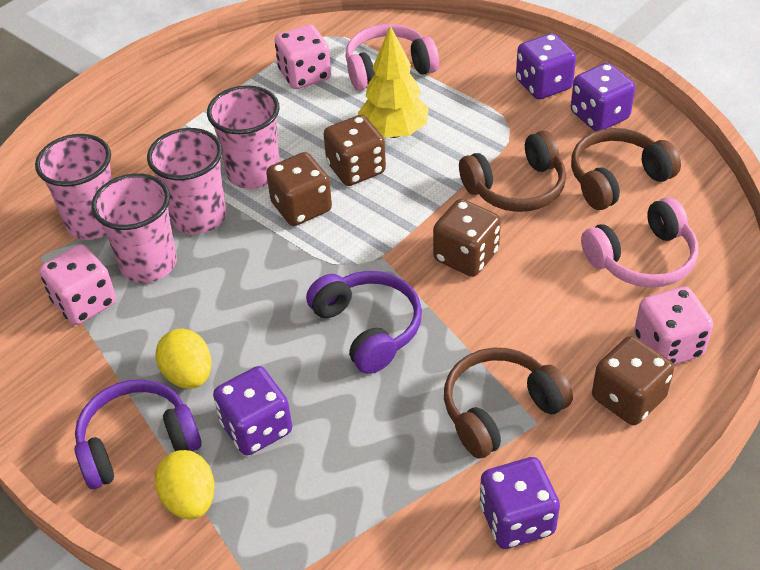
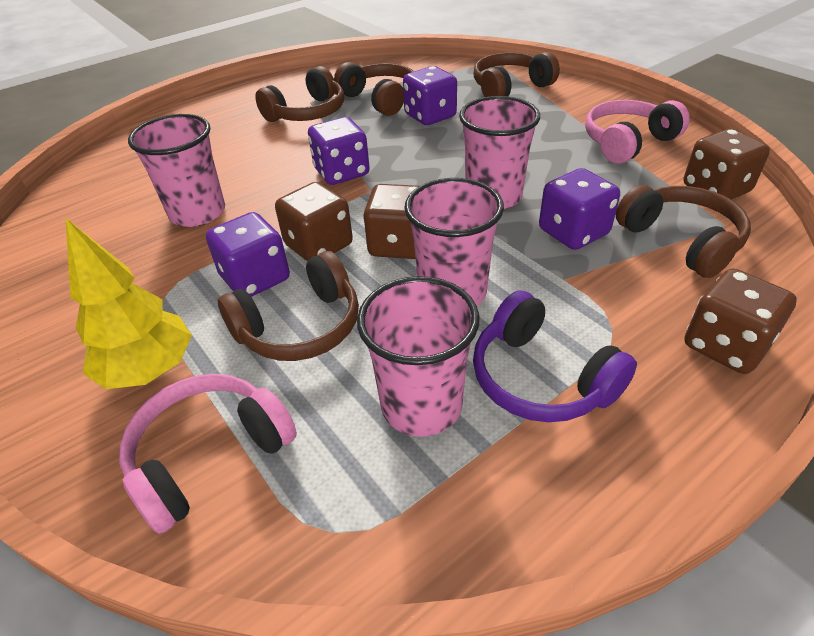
brown headphones: 3 -> 5
pink dice: 3 -> 0
purple headphones: 2 -> 1
yellow egg: 2 -> 0

